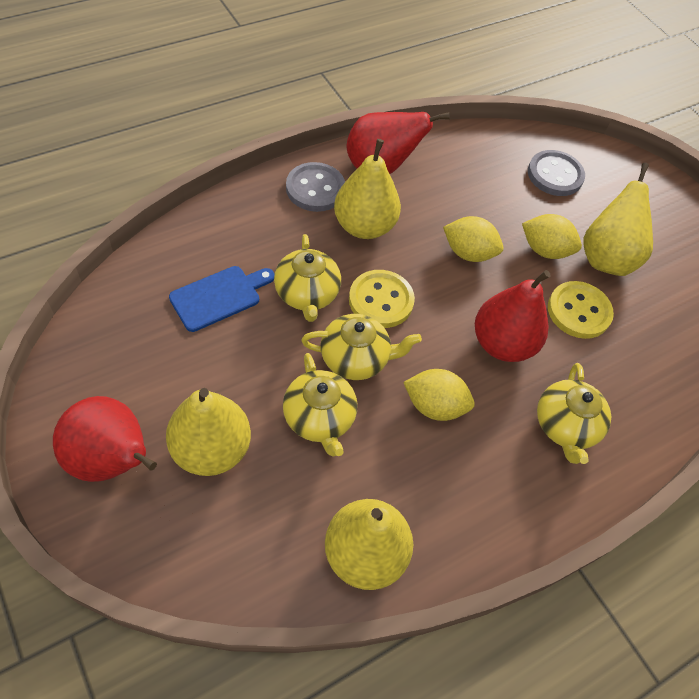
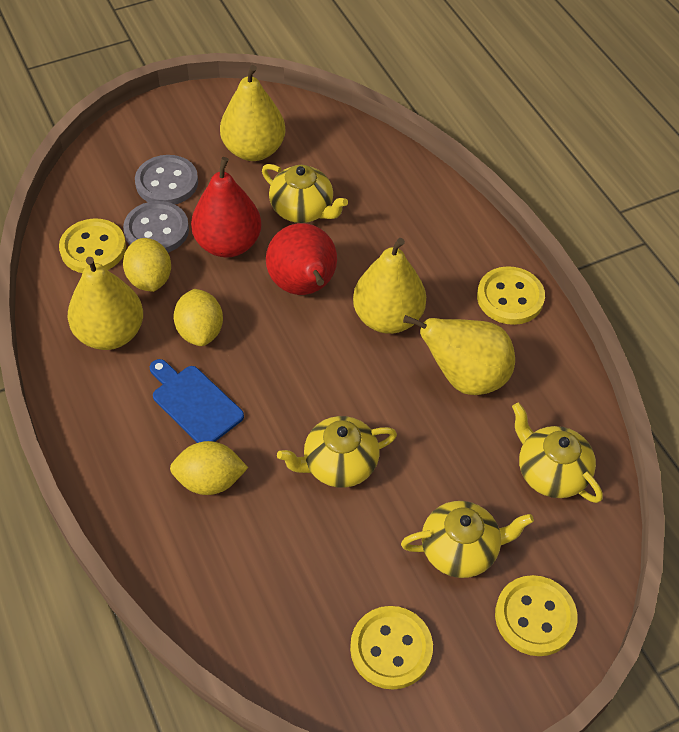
red pear: 3 -> 2
yellow button: 2 -> 4

